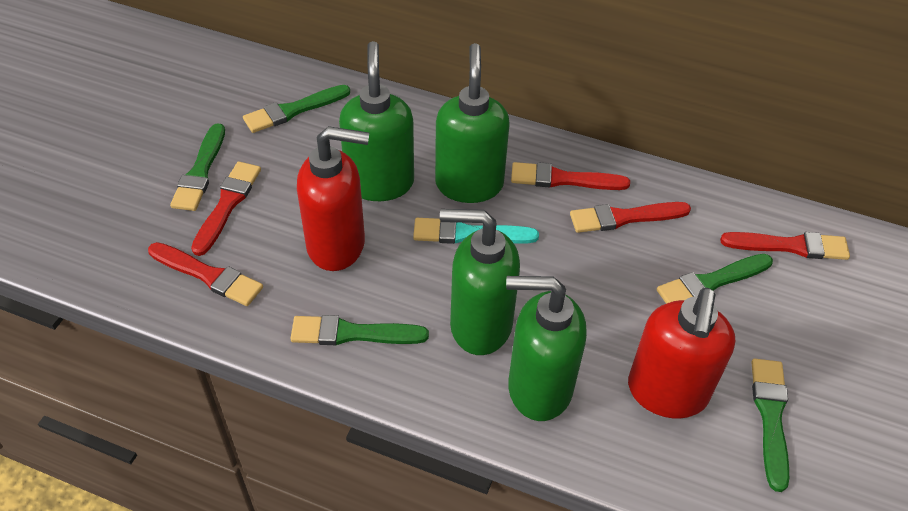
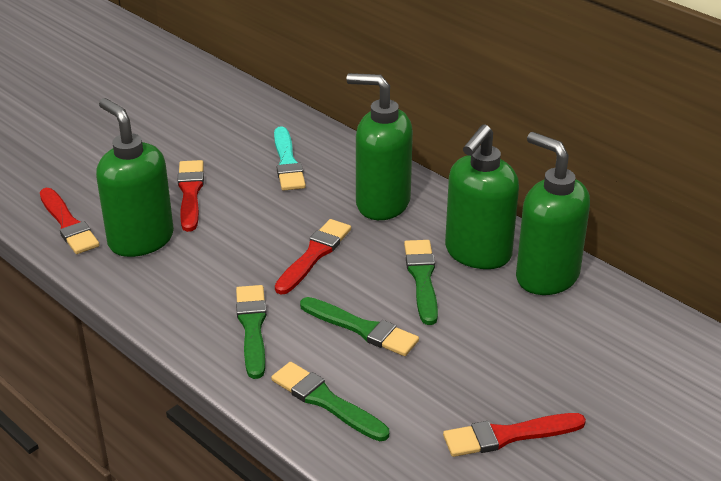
green brush: 5 -> 4
red brush: 5 -> 4
red soap dispenser: 2 -> 0

